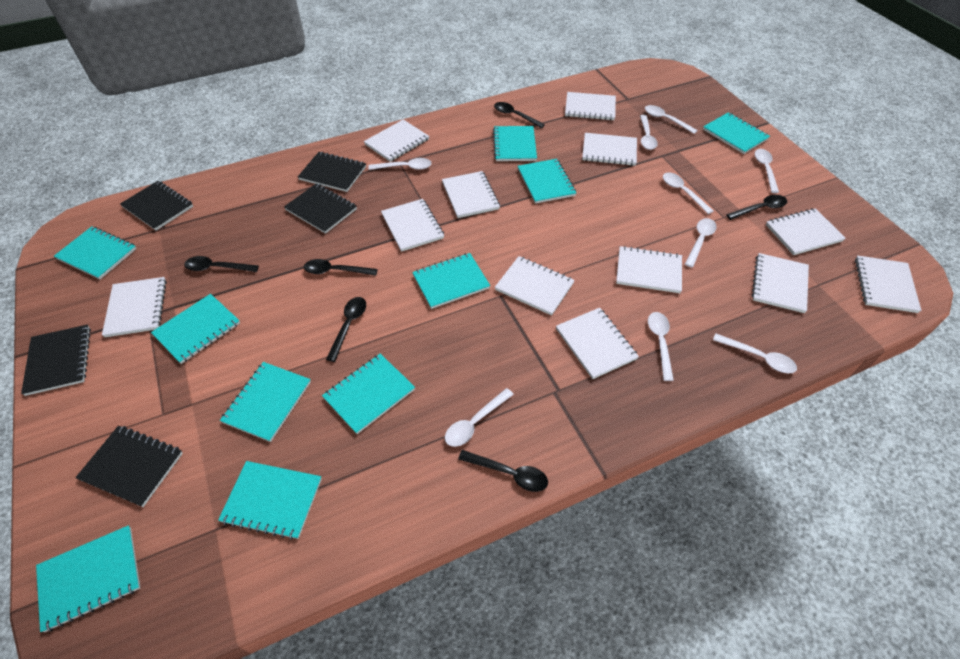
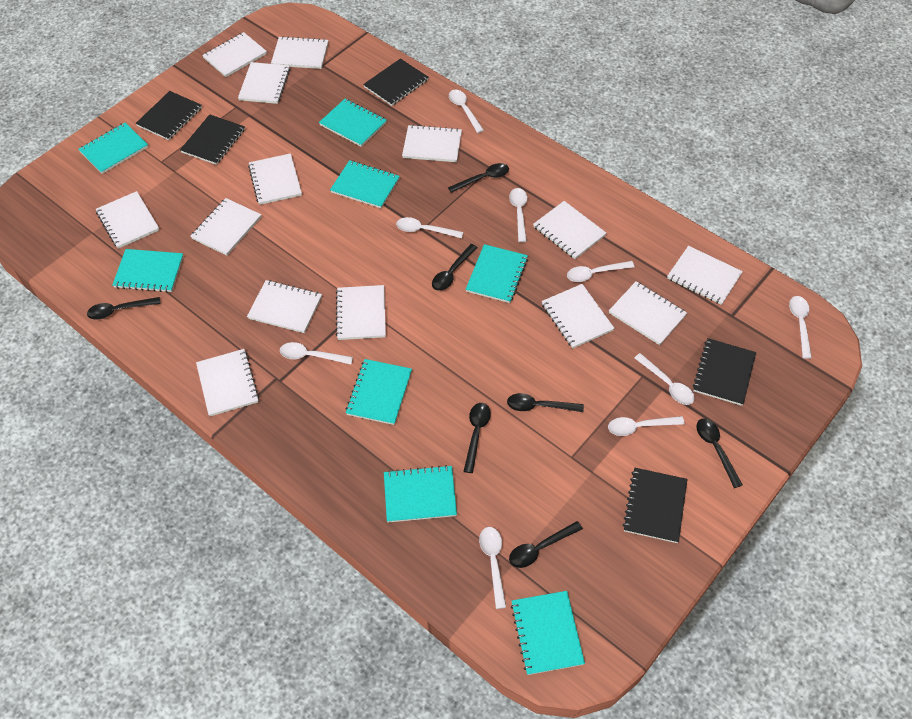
black spoon: 6 -> 7
turquoise notebook: 10 -> 8
white notebook: 12 -> 14

